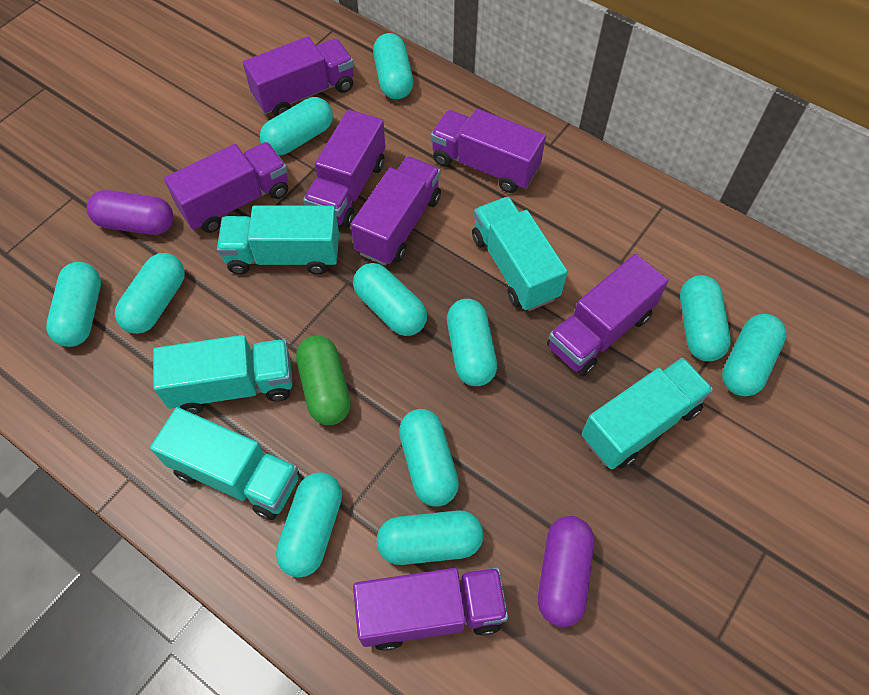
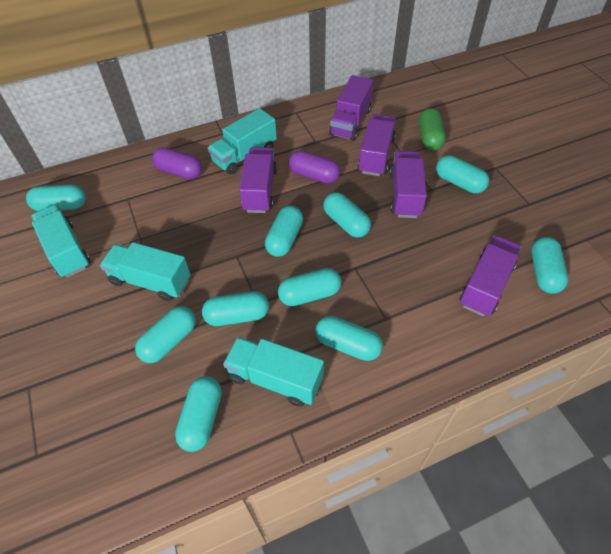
purple truck: 7 -> 5
turquoise capsule: 11 -> 10
turquoise truck: 5 -> 4

